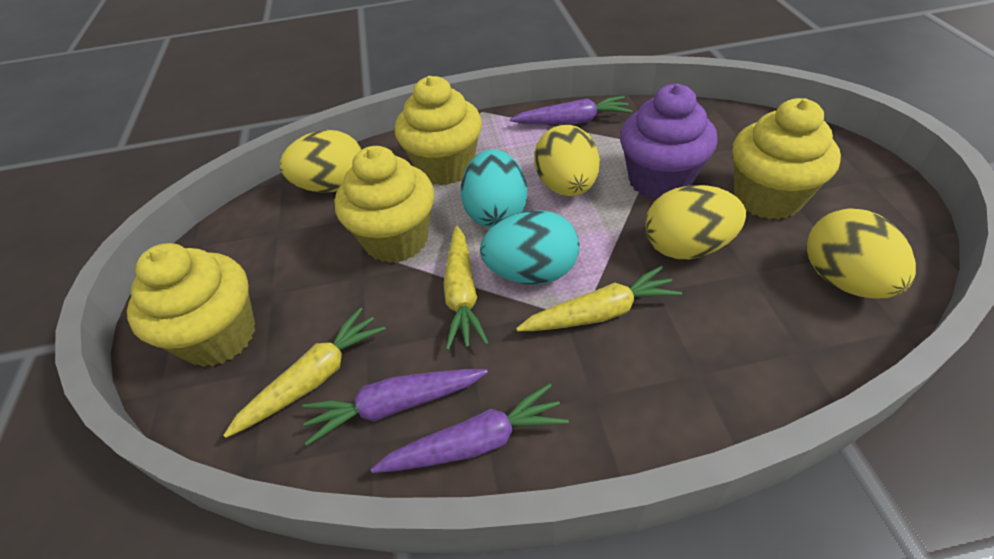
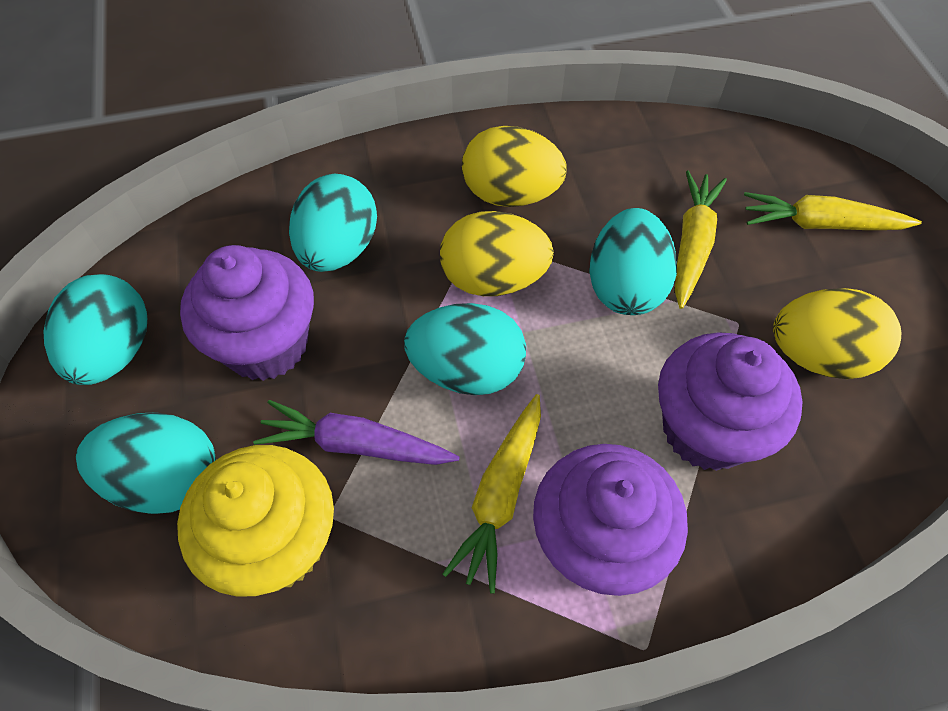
purple carrot: 3 -> 1
purple cupcake: 1 -> 3
turquoise egg: 2 -> 5
yellow cupcake: 4 -> 1
yellow egg: 4 -> 3

